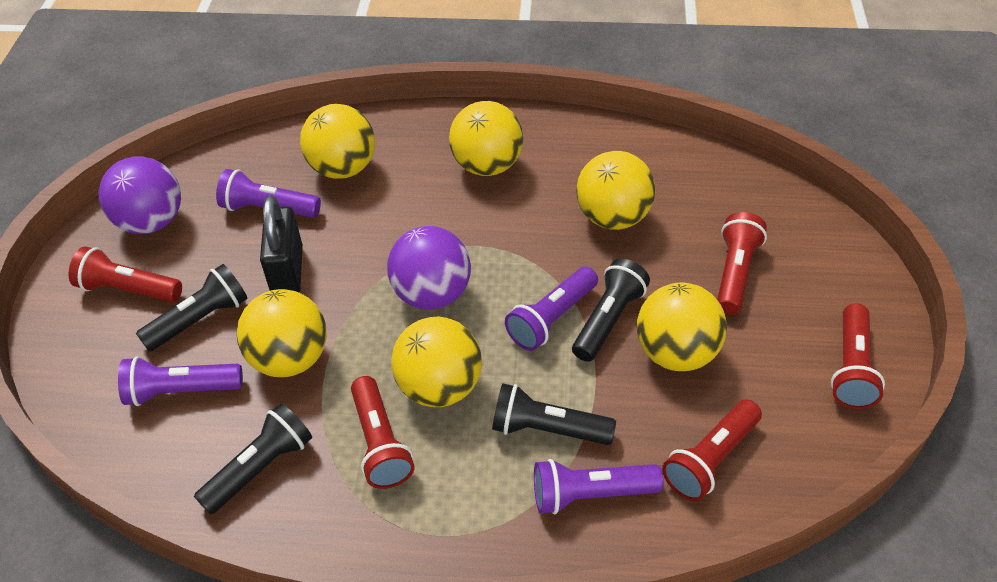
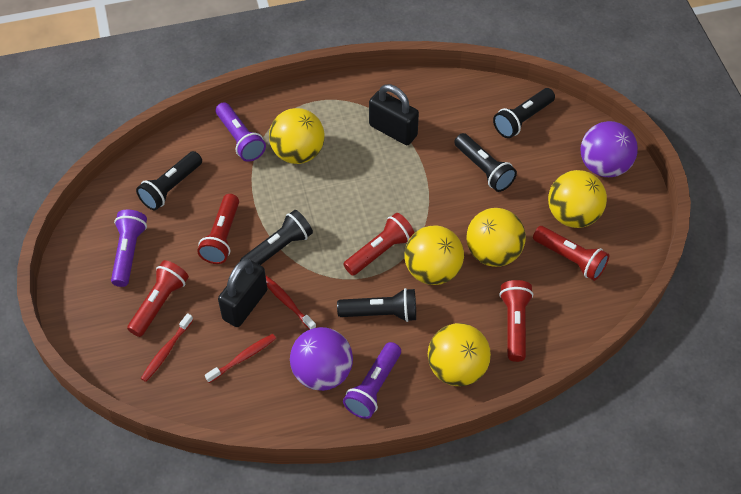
black flashlight: 4 -> 5
black padlock: 1 -> 2
purple flashlight: 4 -> 3
red toothbrush: 0 -> 3
yellow ball: 6 -> 5

